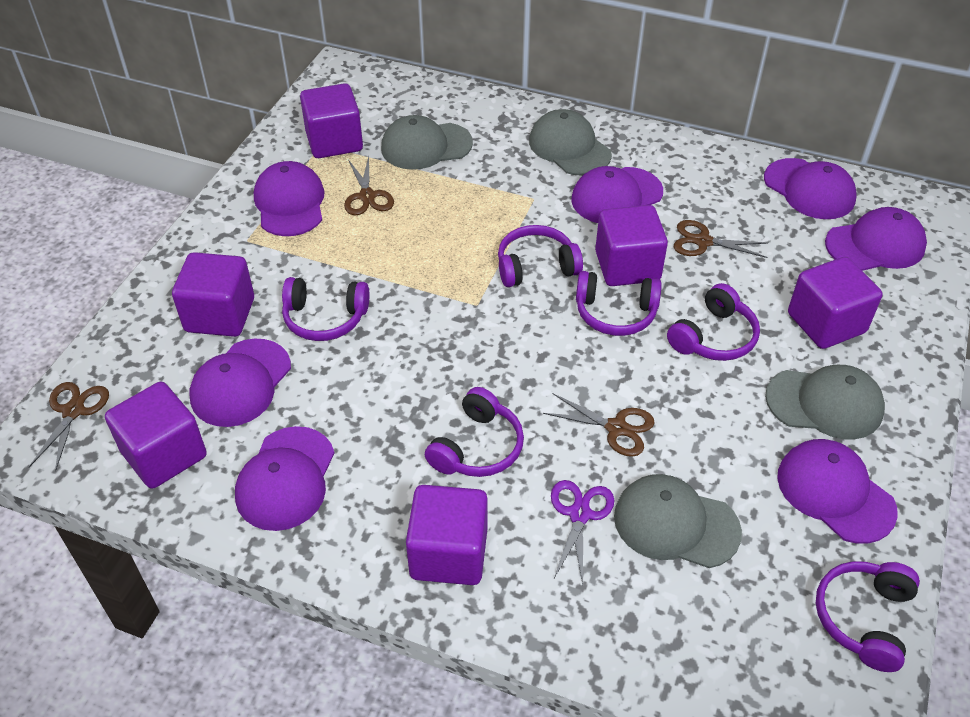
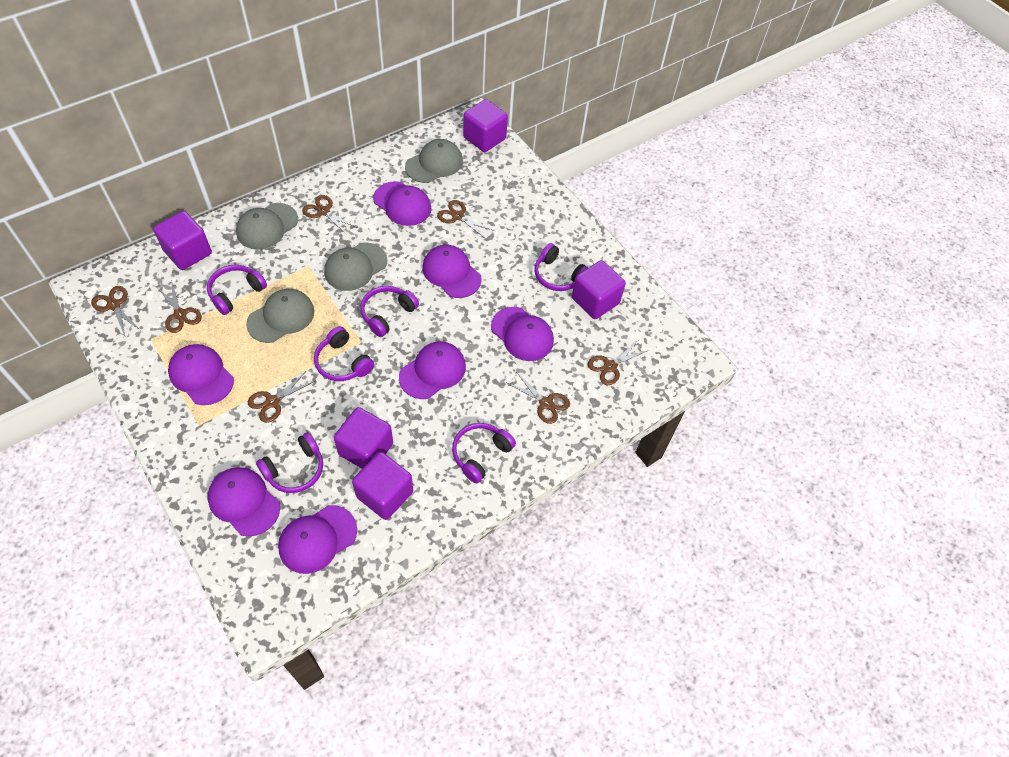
brown scissors: 4 -> 7
purple cube: 6 -> 5
purple scissors: 1 -> 0

